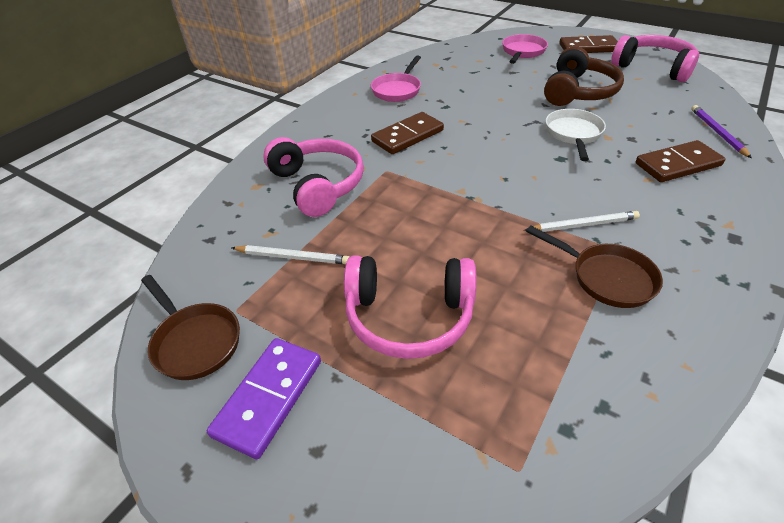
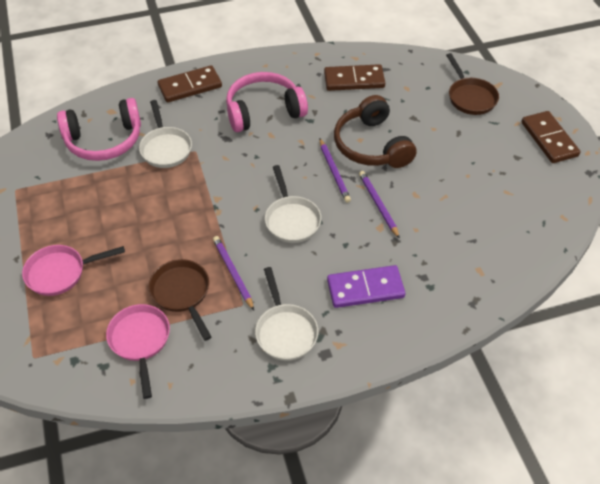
pink headphones: 3 -> 2
purple pencil: 1 -> 3
white pan: 1 -> 3
white pencil: 2 -> 0

